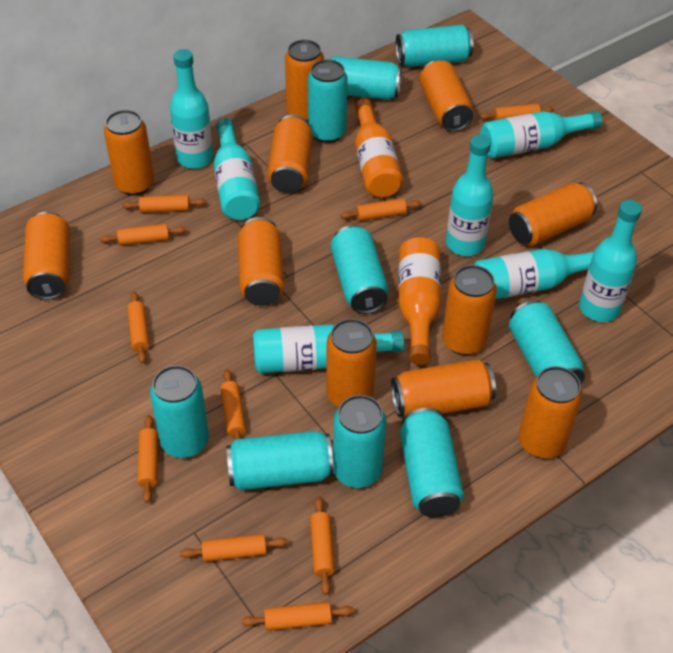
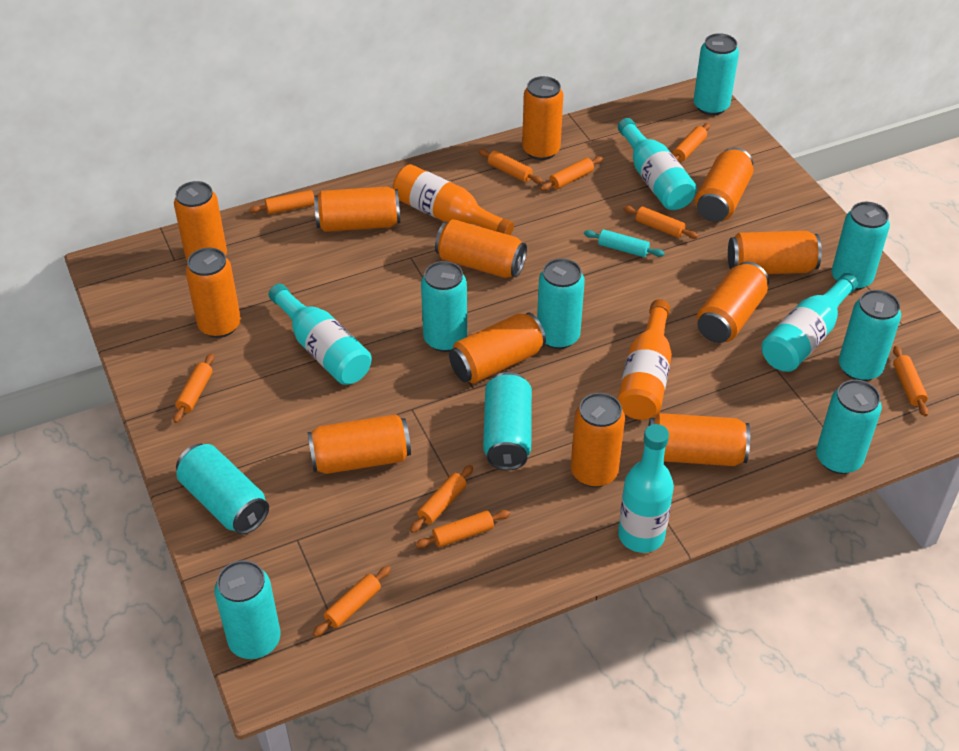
orange can: 11 -> 12
turquoise bottle: 7 -> 4
turquoise rolling pin: 0 -> 1

